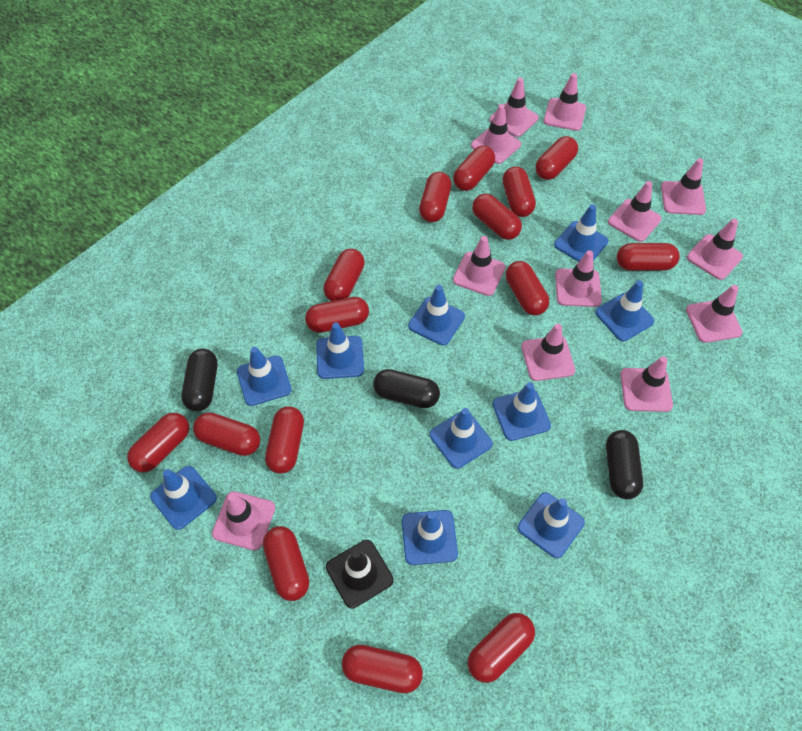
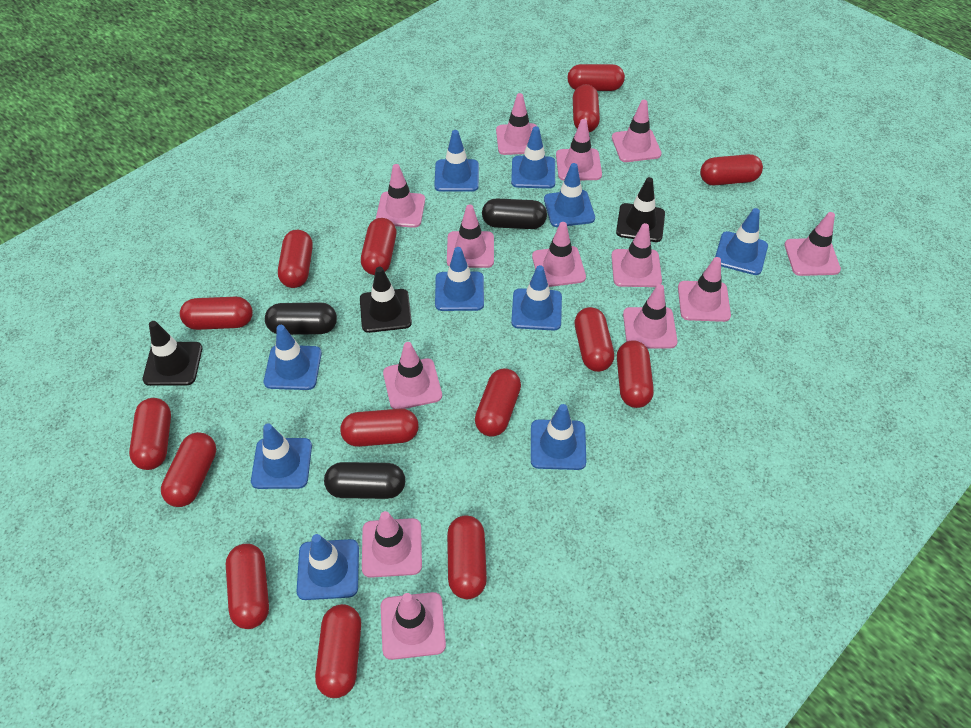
black traffic cone: 1 -> 3
pink traffic cone: 12 -> 13

